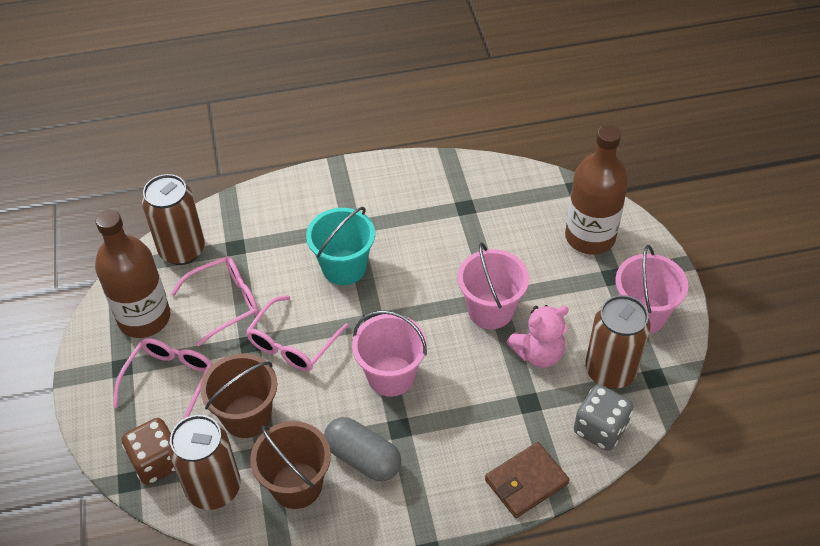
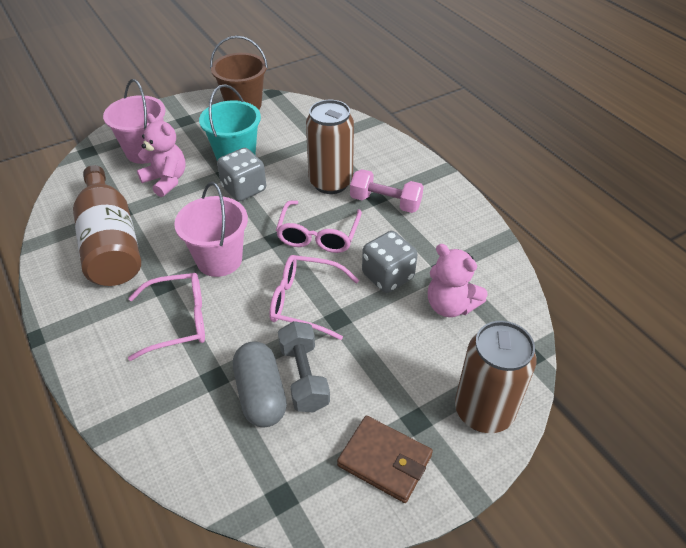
brown bottle: 2 -> 1
brown bucket: 2 -> 1
brown can: 3 -> 2
brown dice: 1 -> 0
grey dice: 1 -> 2
grey dumbbell: 0 -> 1
pink bucket: 3 -> 2
pink dumbbell: 0 -> 1
pink teddy bear: 1 -> 2

